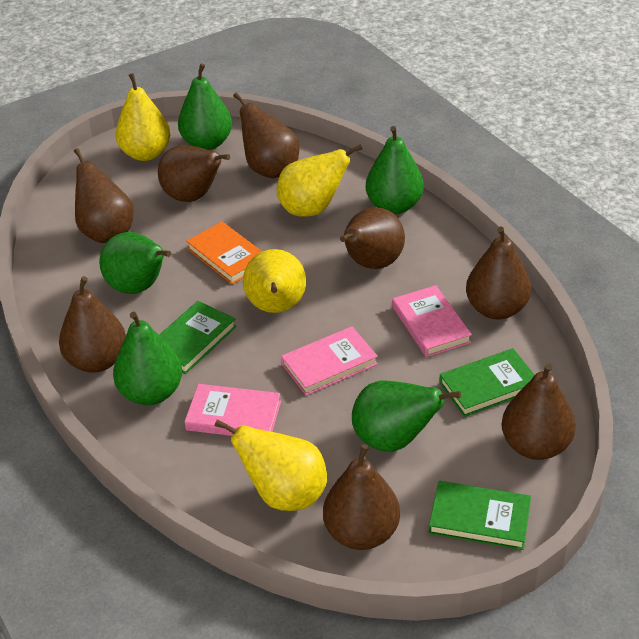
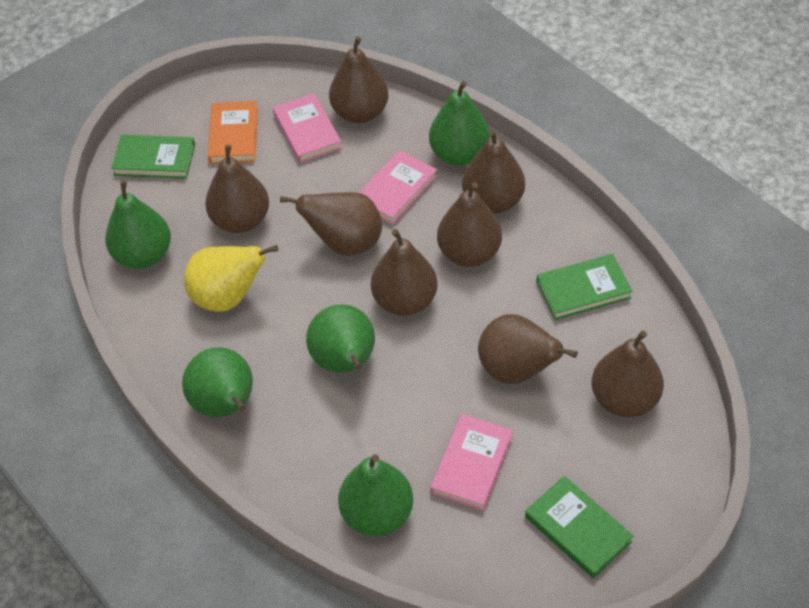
yellow pear: 4 -> 1

